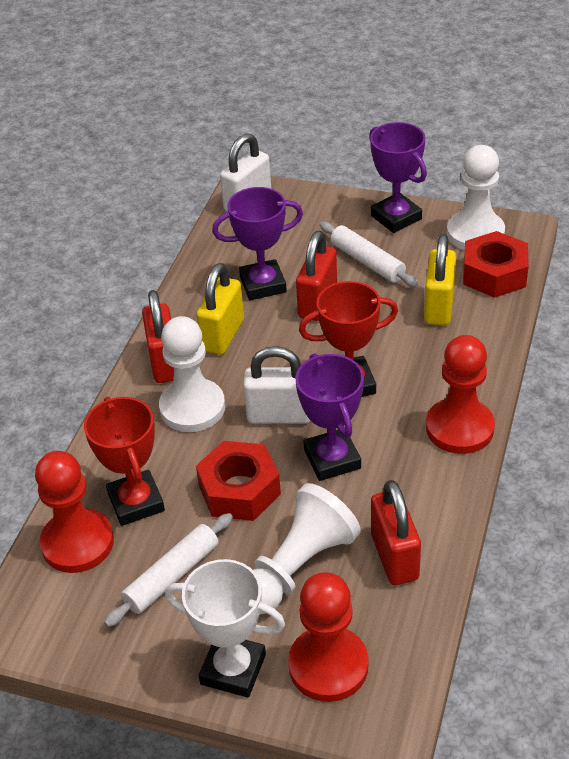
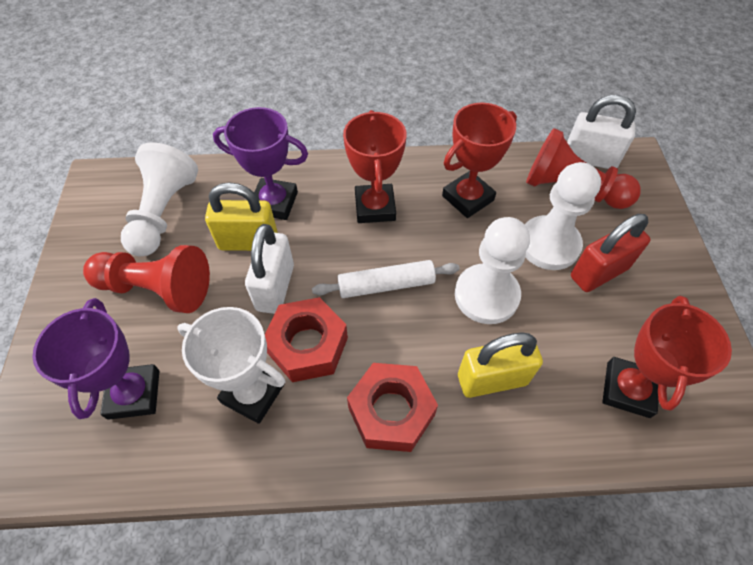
purple trophy: 3 -> 2
red padlock: 3 -> 1
red pawn: 3 -> 2
red trophy: 2 -> 3
white rolling pin: 2 -> 1

